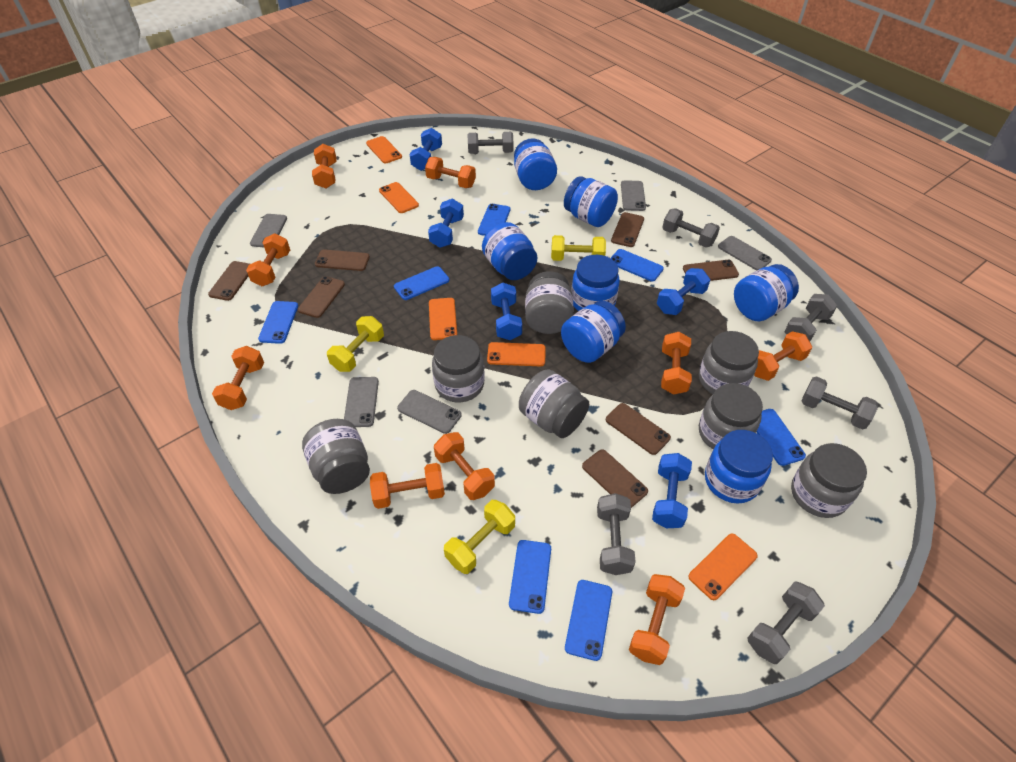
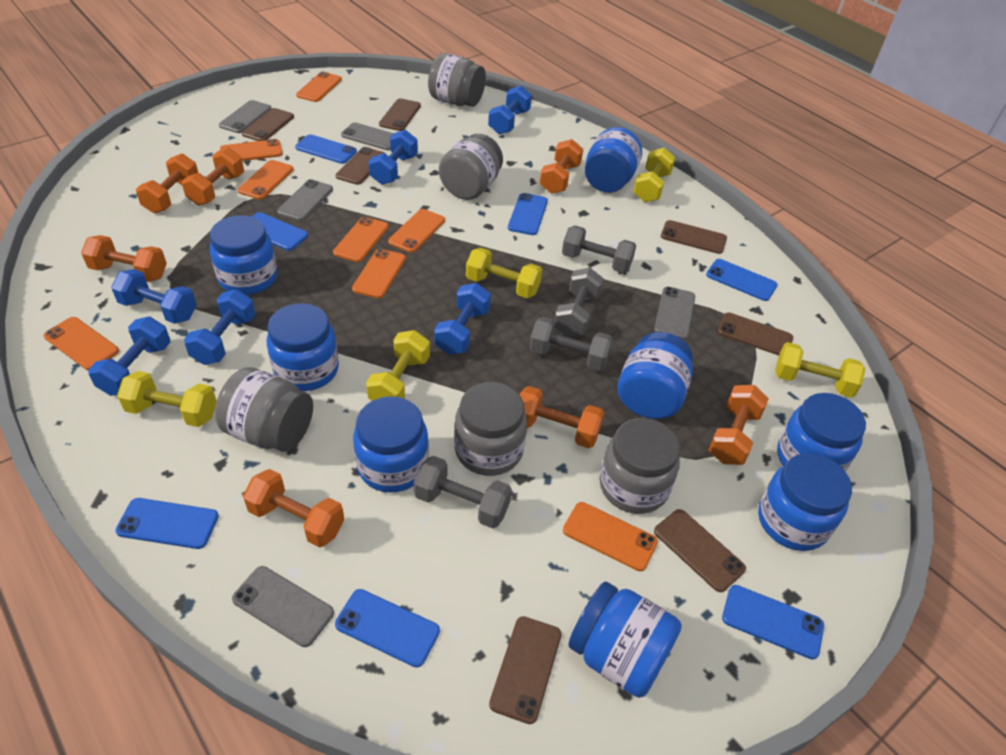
blue dumbbell: 5 -> 6
blue jar: 7 -> 8
grey dumbbell: 6 -> 4
grey jar: 7 -> 5
orange dumbbell: 9 -> 7
orange phone: 5 -> 8
yellow dumbbell: 3 -> 5

